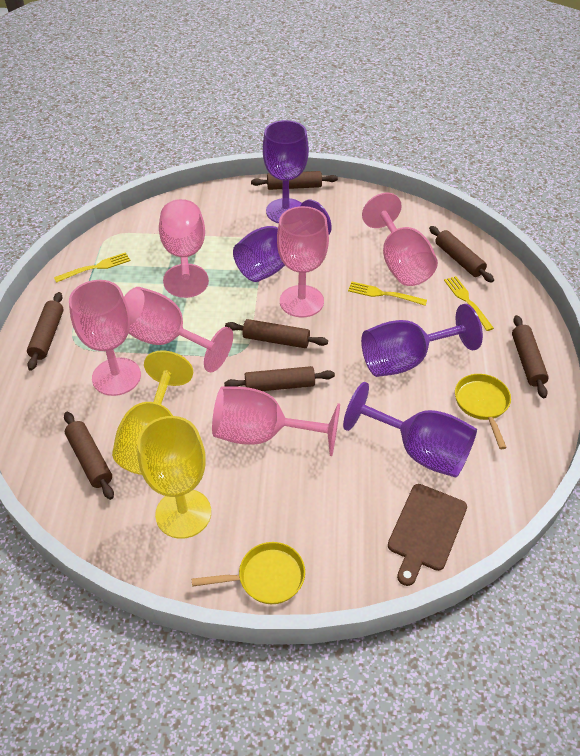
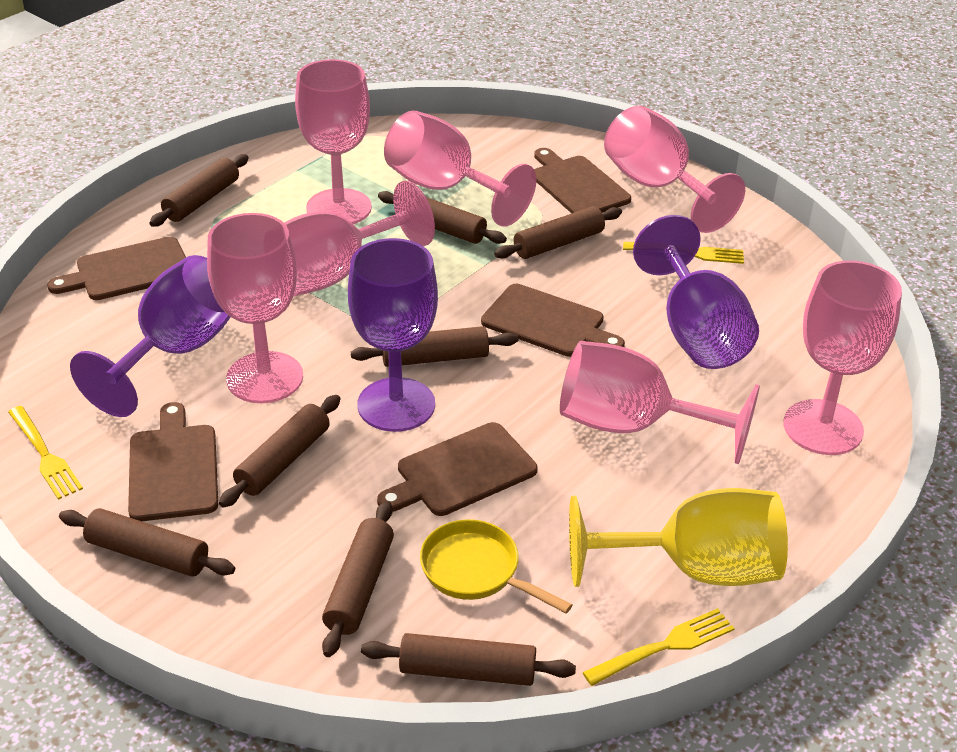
brown cutting board: 1 -> 5
brown rolling pin: 7 -> 8
pink goblet: 6 -> 7
purple goblet: 4 -> 3
yellow goblet: 2 -> 1
yellow pan: 2 -> 1

